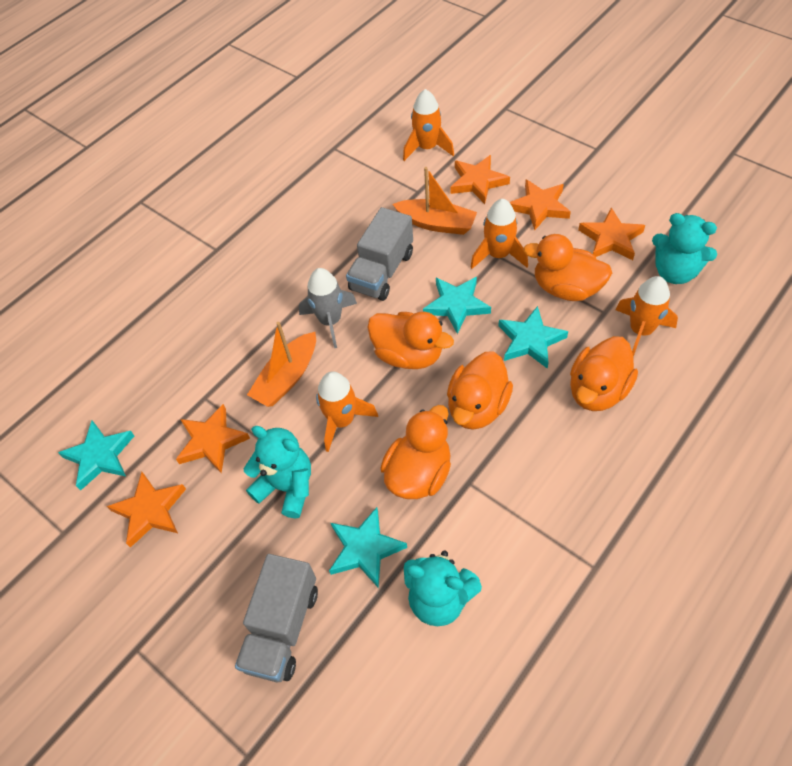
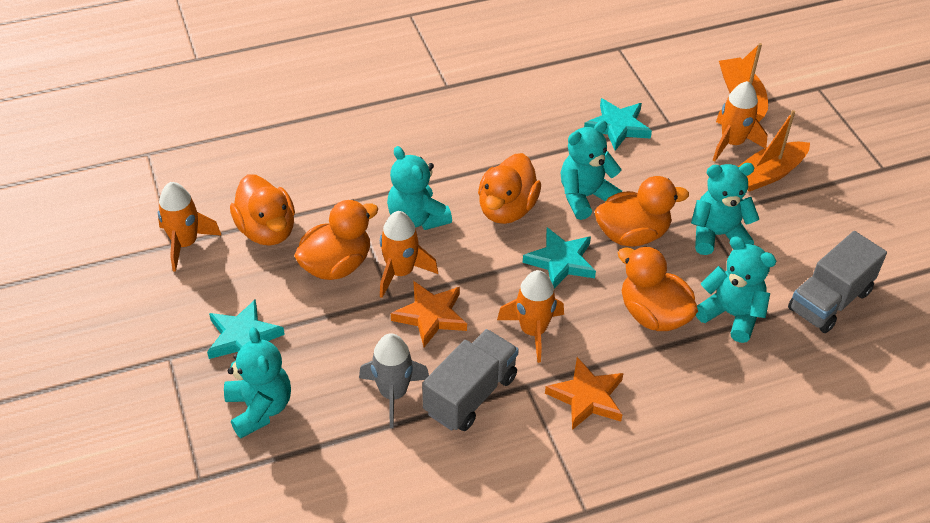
orange star: 5 -> 2
turquoise star: 4 -> 3
turquoise teddy bear: 3 -> 5

